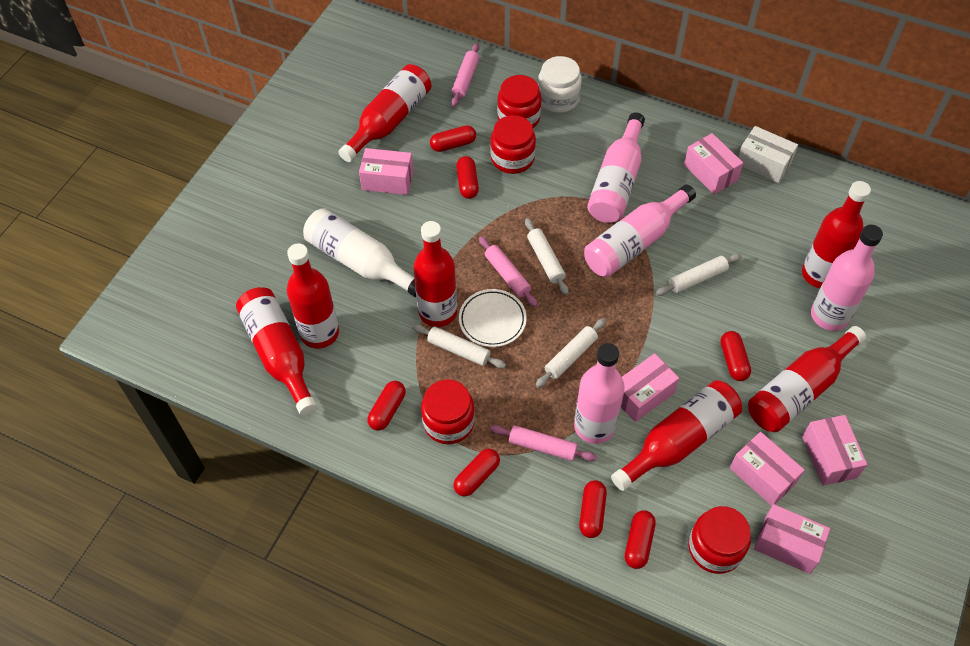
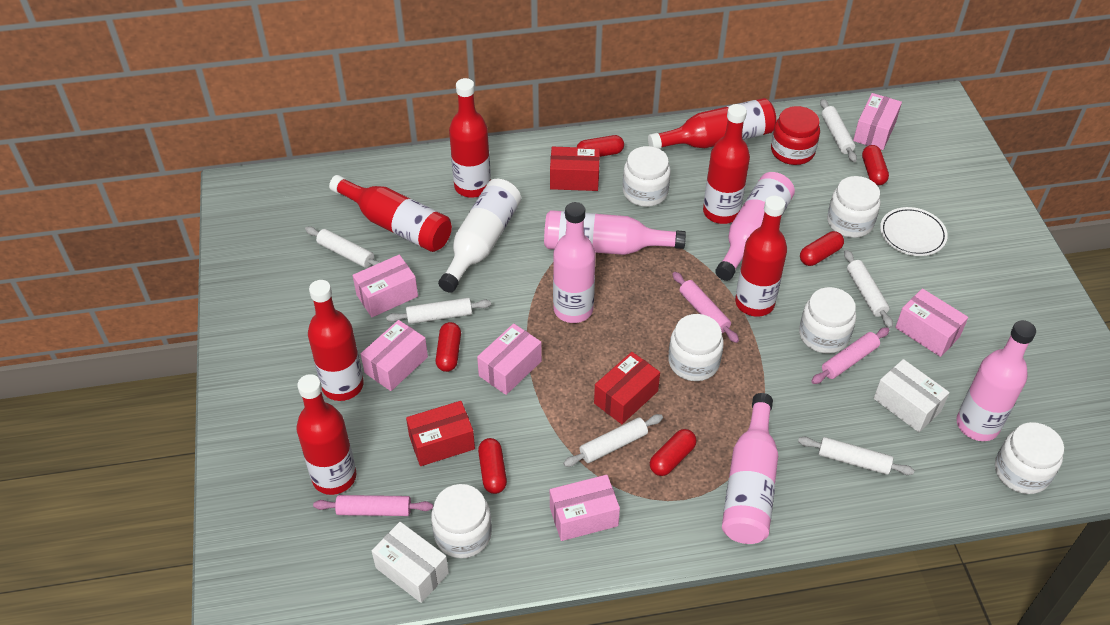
pink bottle: 4 -> 5
red box: 0 -> 3
red capsule: 7 -> 6
red jar: 4 -> 1
white box: 1 -> 2
white jar: 1 -> 6
white rolling pin: 4 -> 6

